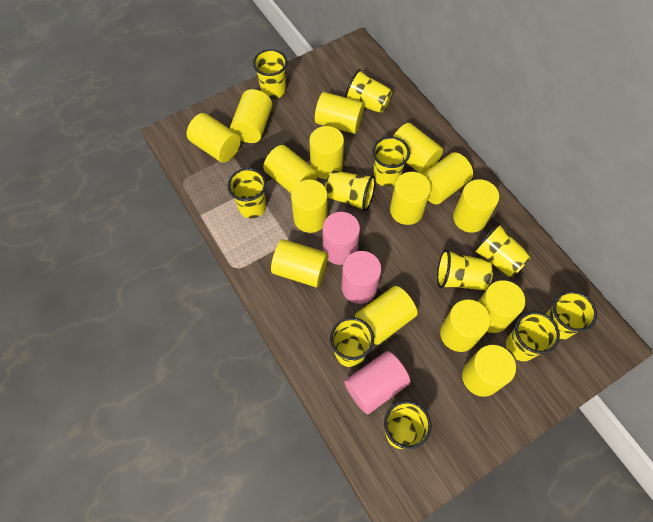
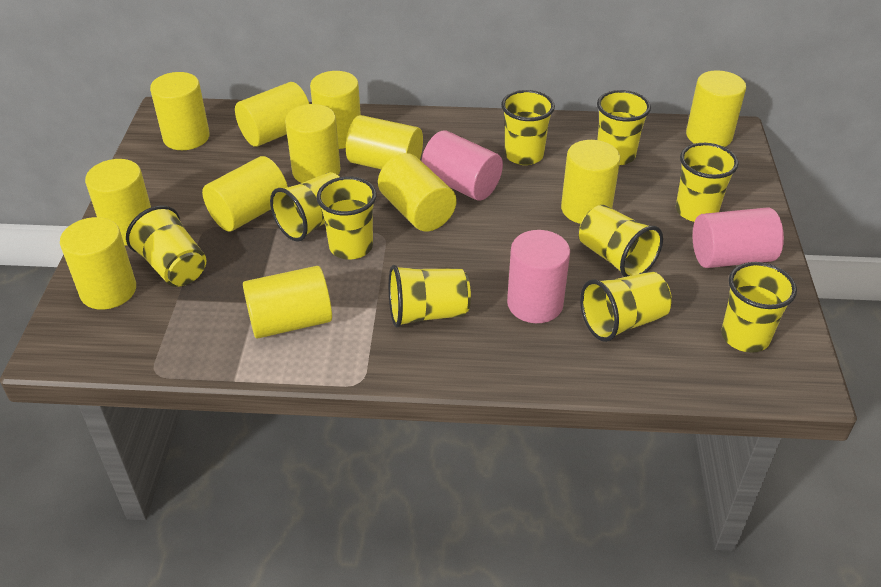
yellow cup: 11 -> 10
yellow cylinder: 15 -> 12

